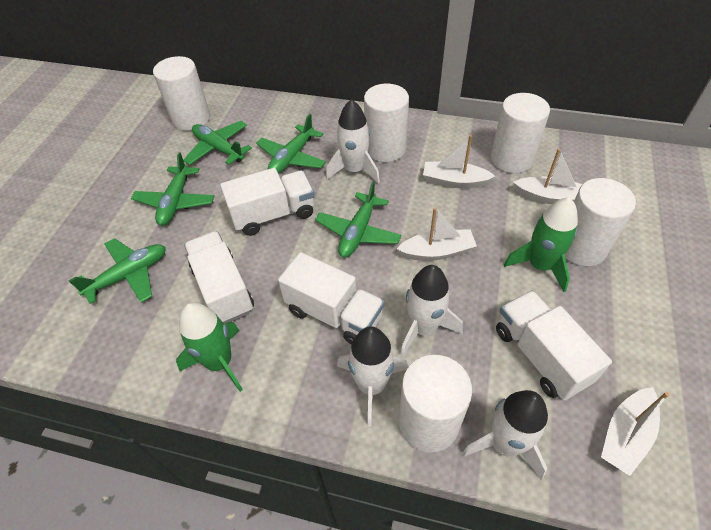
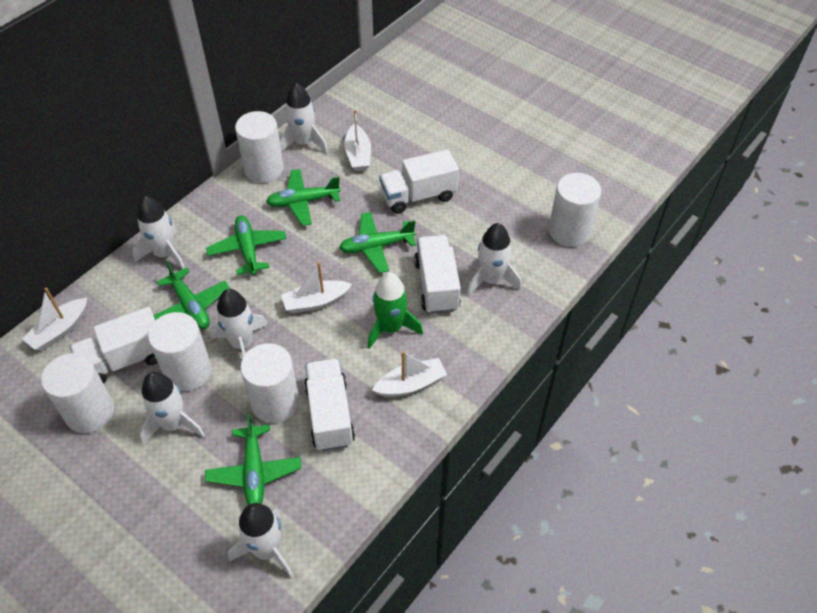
green rocket: 2 -> 1
white rocket: 4 -> 6

